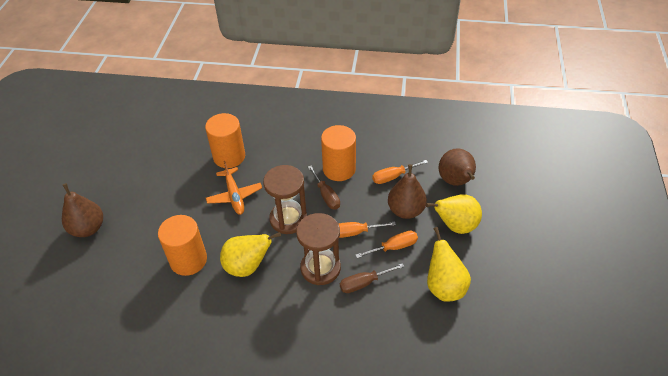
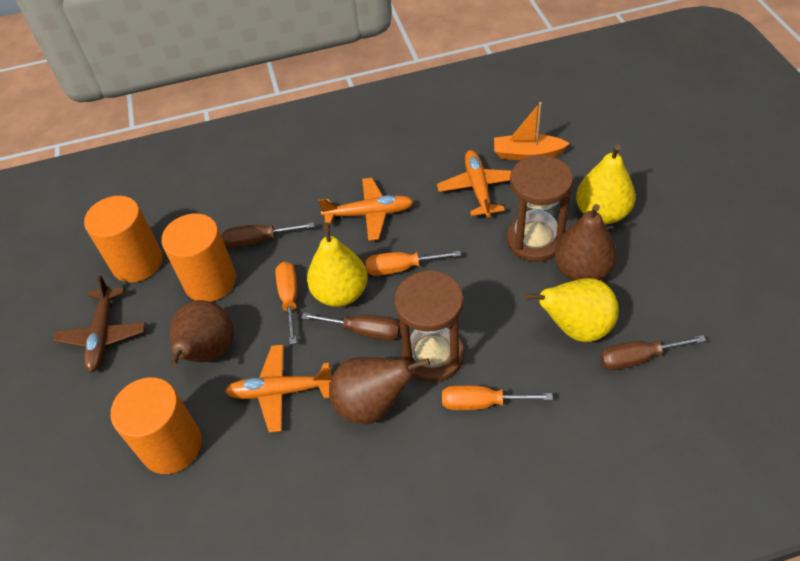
brown plane: 0 -> 1
brown screwdriver: 2 -> 3
orange boat: 0 -> 1
orange plane: 1 -> 3

